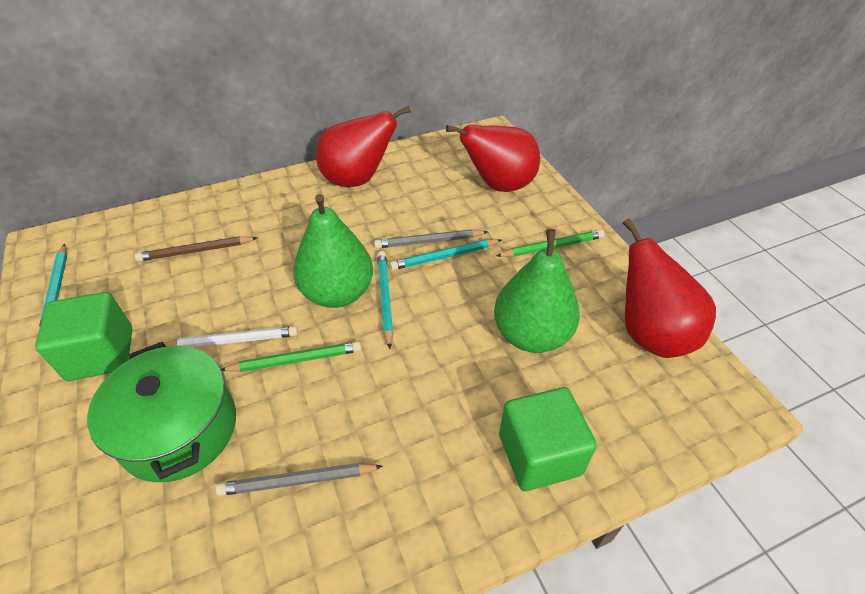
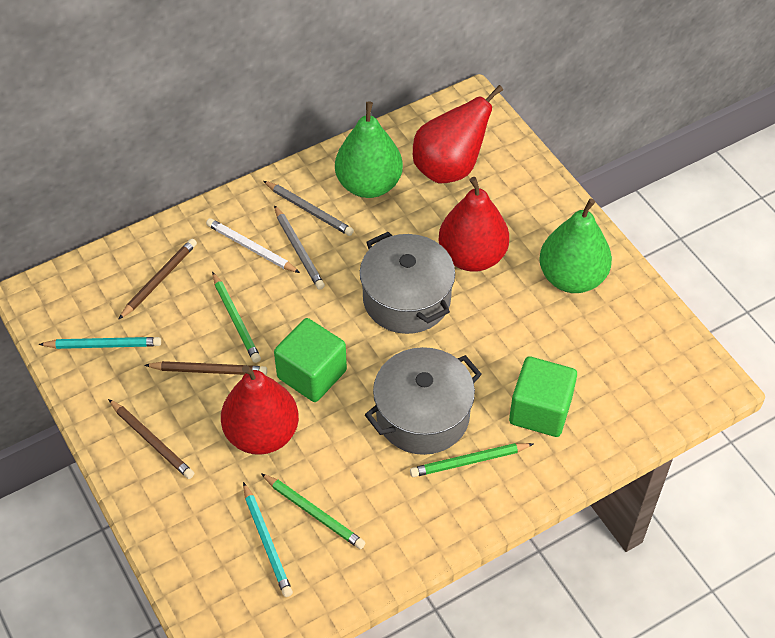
brown pencil: 1 -> 3
green pencil: 2 -> 3
green pot: 1 -> 0
grey pot: 0 -> 2
turquoise pencil: 3 -> 2

